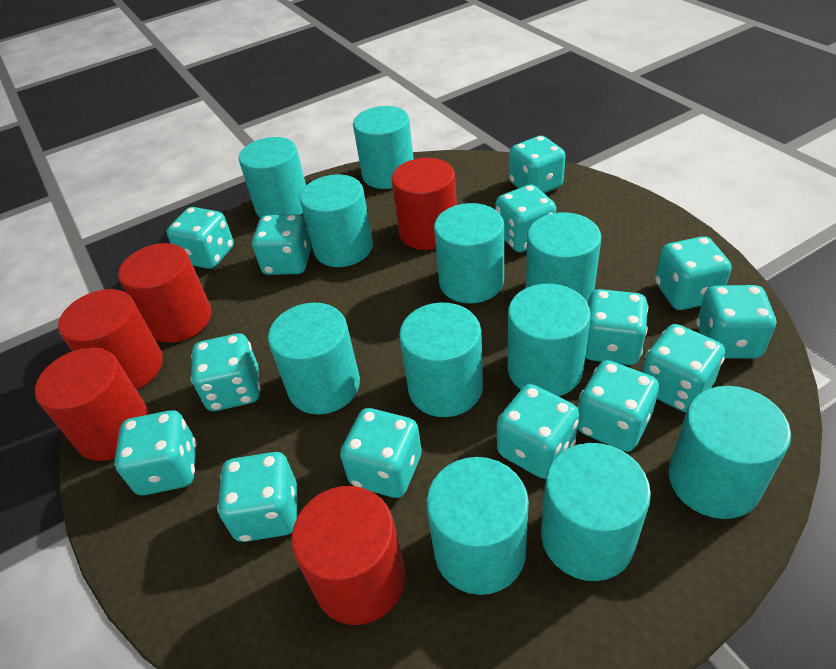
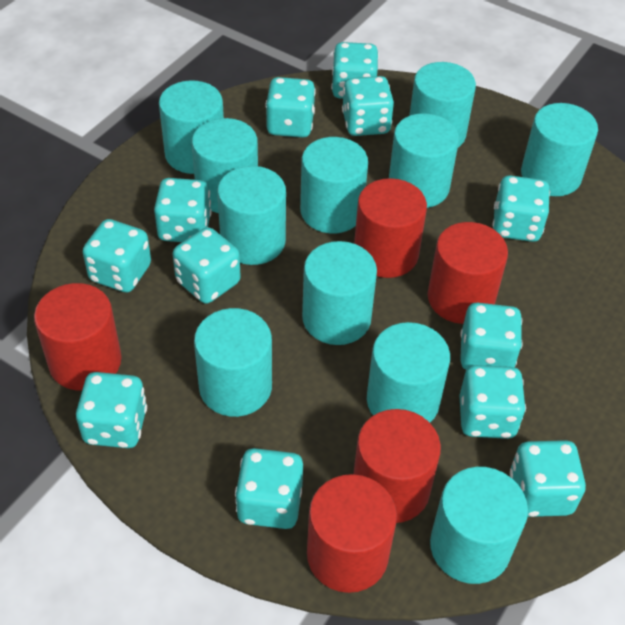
turquoise dice: 14 -> 12

